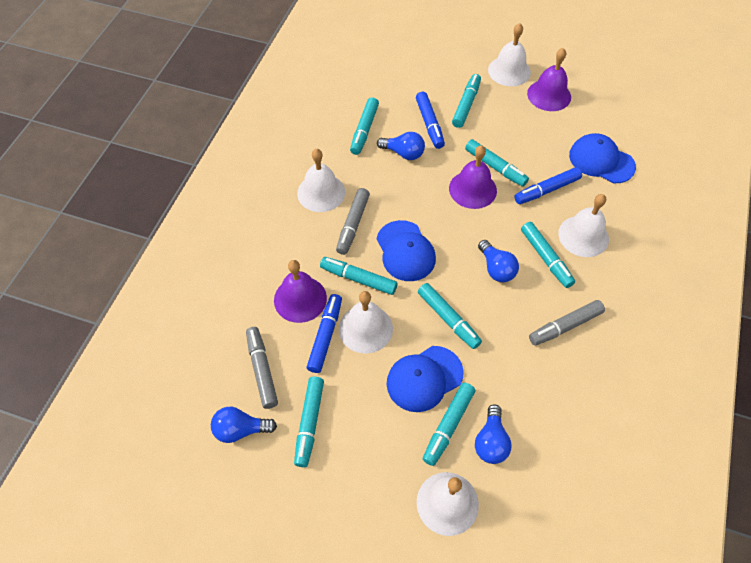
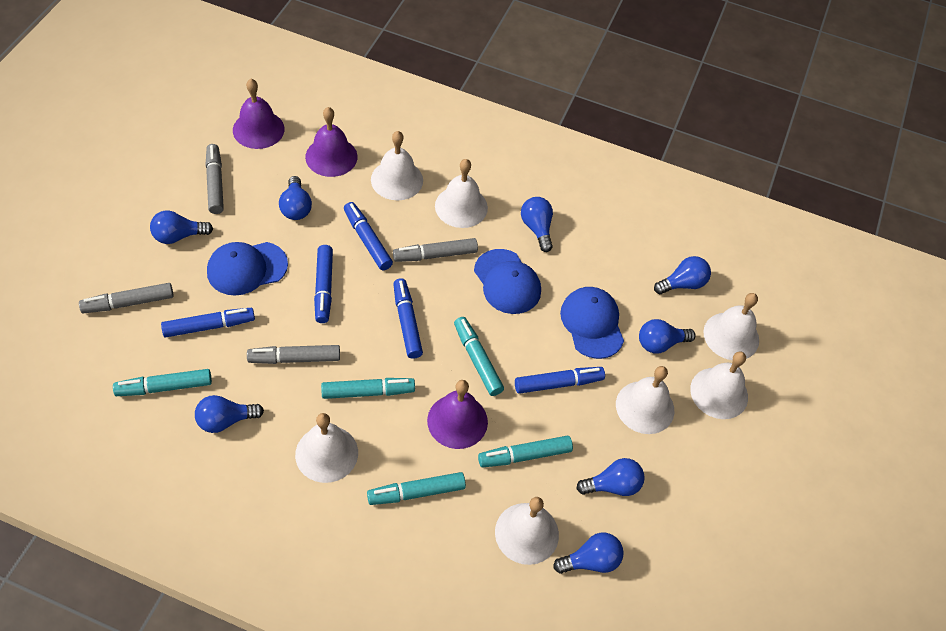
blue light bulb: 4 -> 8
blue marker: 3 -> 5
grey marker: 3 -> 4
turquoise marker: 8 -> 5
white bell: 5 -> 7

